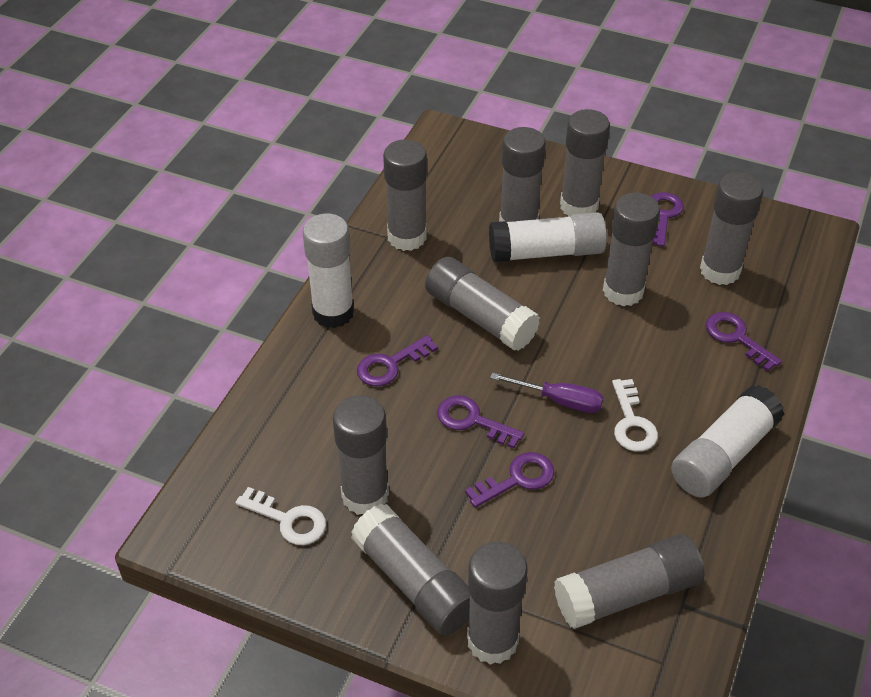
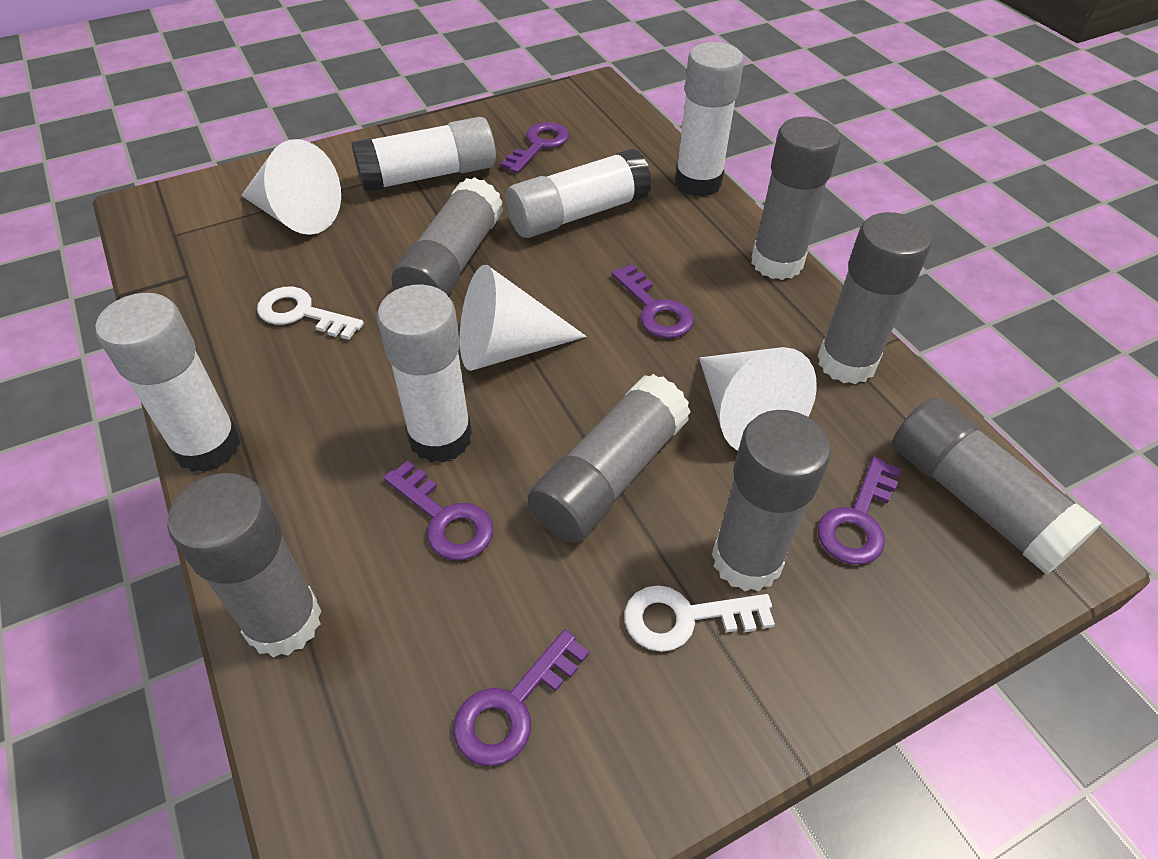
grey glue stick: 10 -> 7
purple screwdriver: 1 -> 0
white cone: 0 -> 3
white glue stick: 3 -> 5

